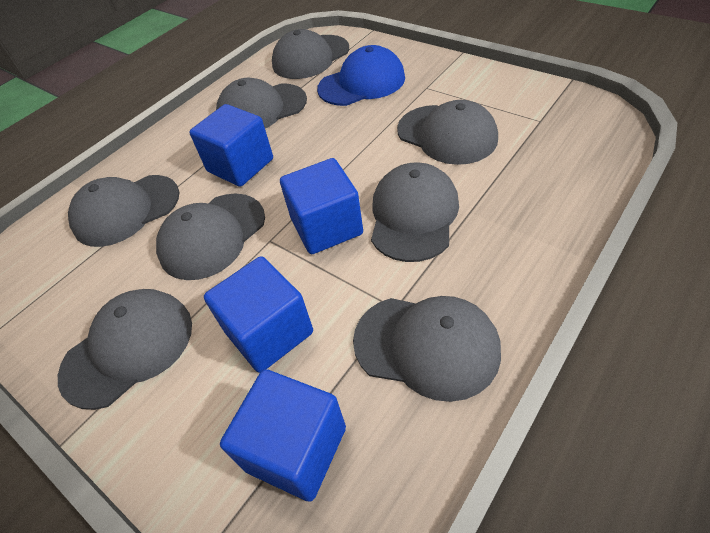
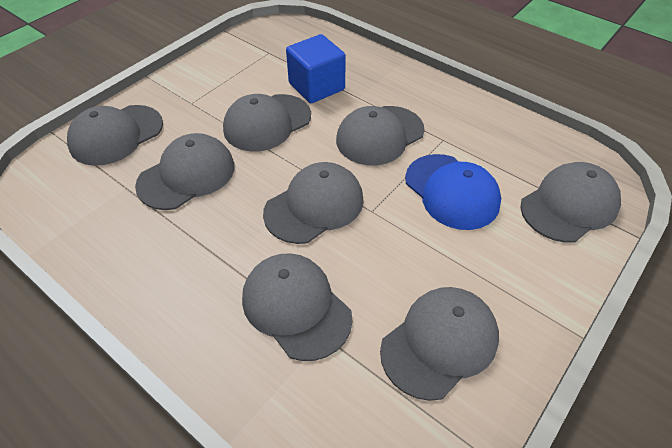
blue cube: 4 -> 1

